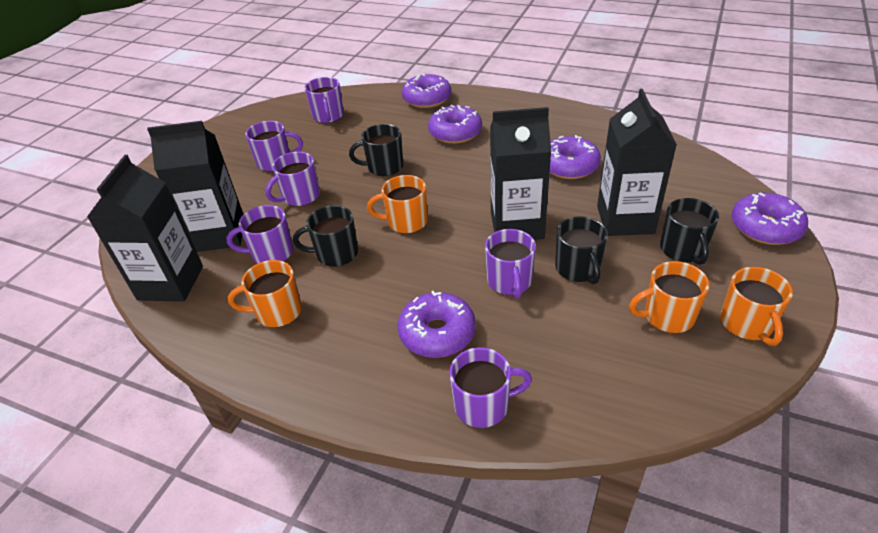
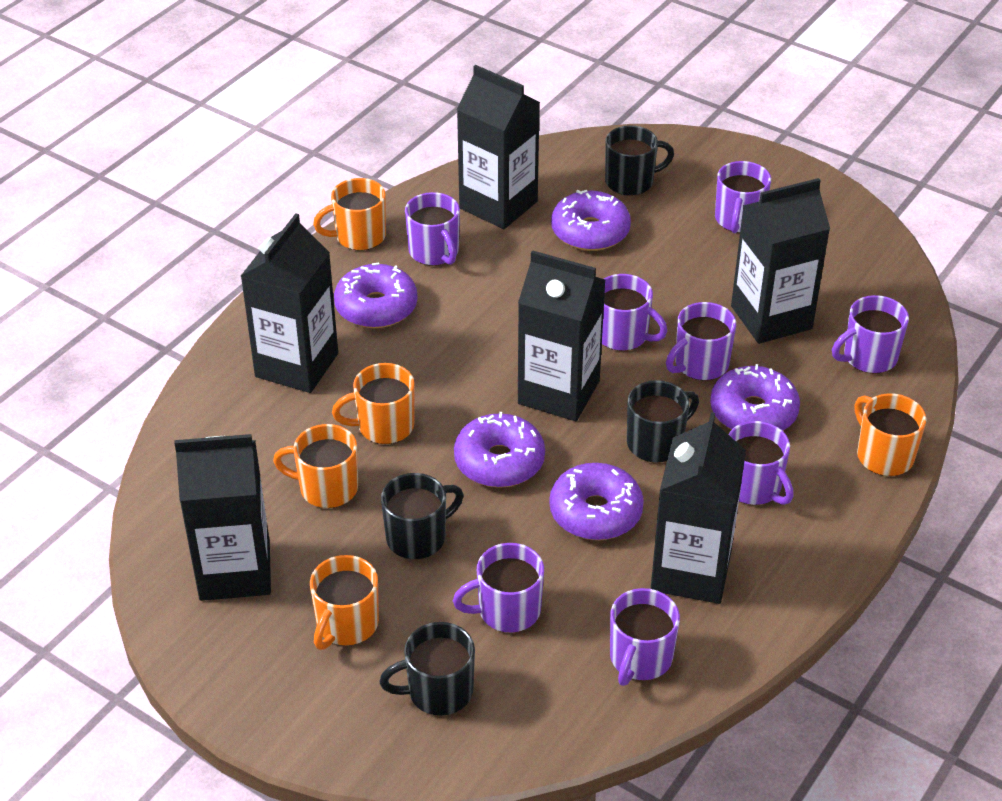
black carton: 4 -> 6
orange mug: 4 -> 5
purple mug: 6 -> 8

